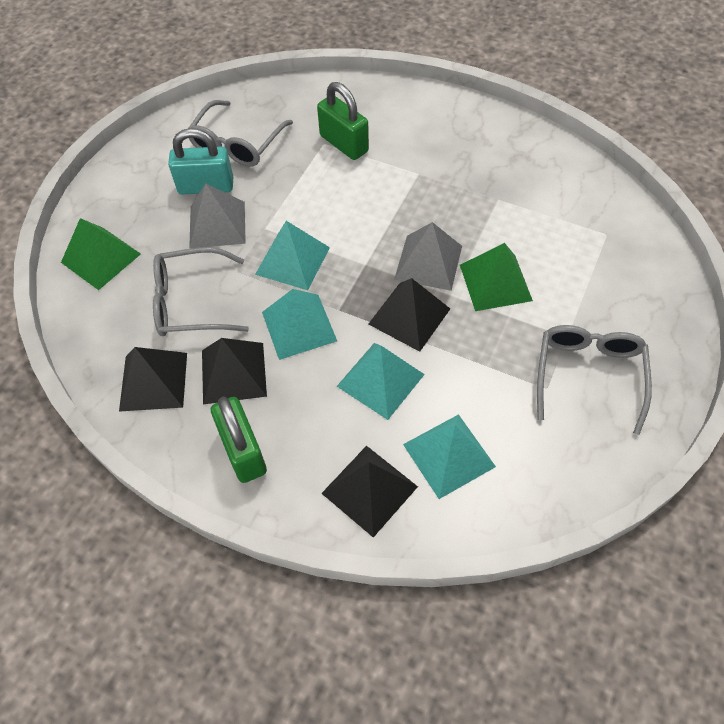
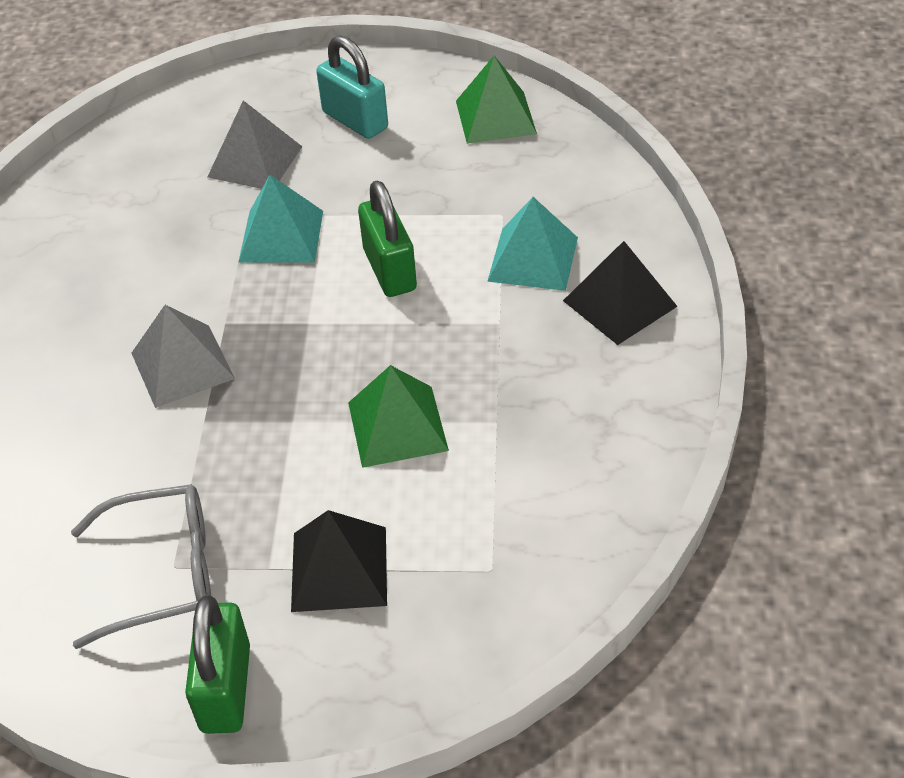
black pyramid: 4 -> 2
grey glasses: 3 -> 1
turquoise pyramid: 4 -> 2

